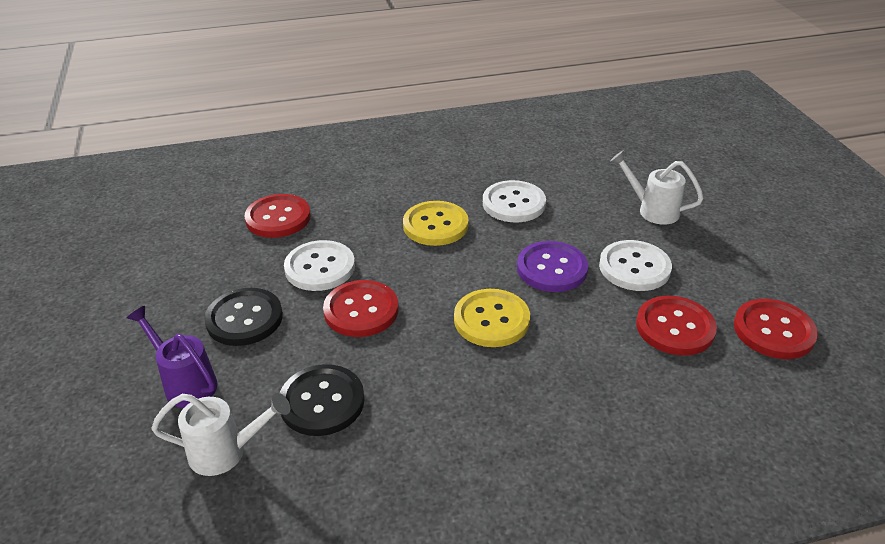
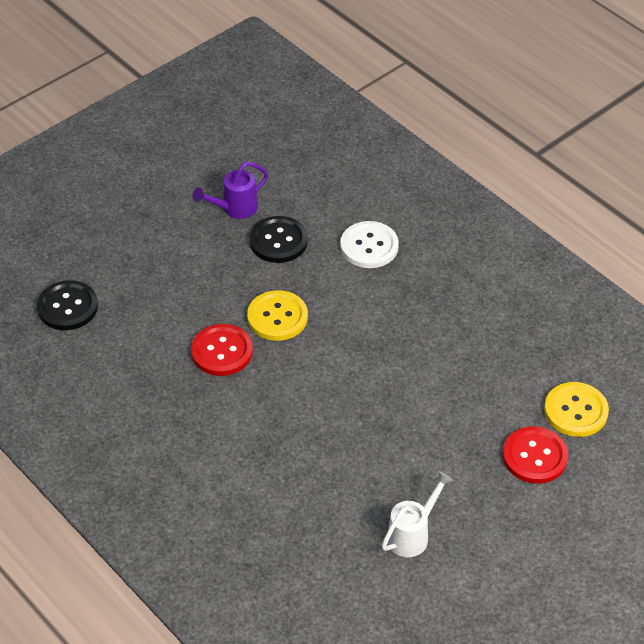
purple button: 1 -> 0
red button: 4 -> 2
white button: 3 -> 1
white watering can: 2 -> 1

